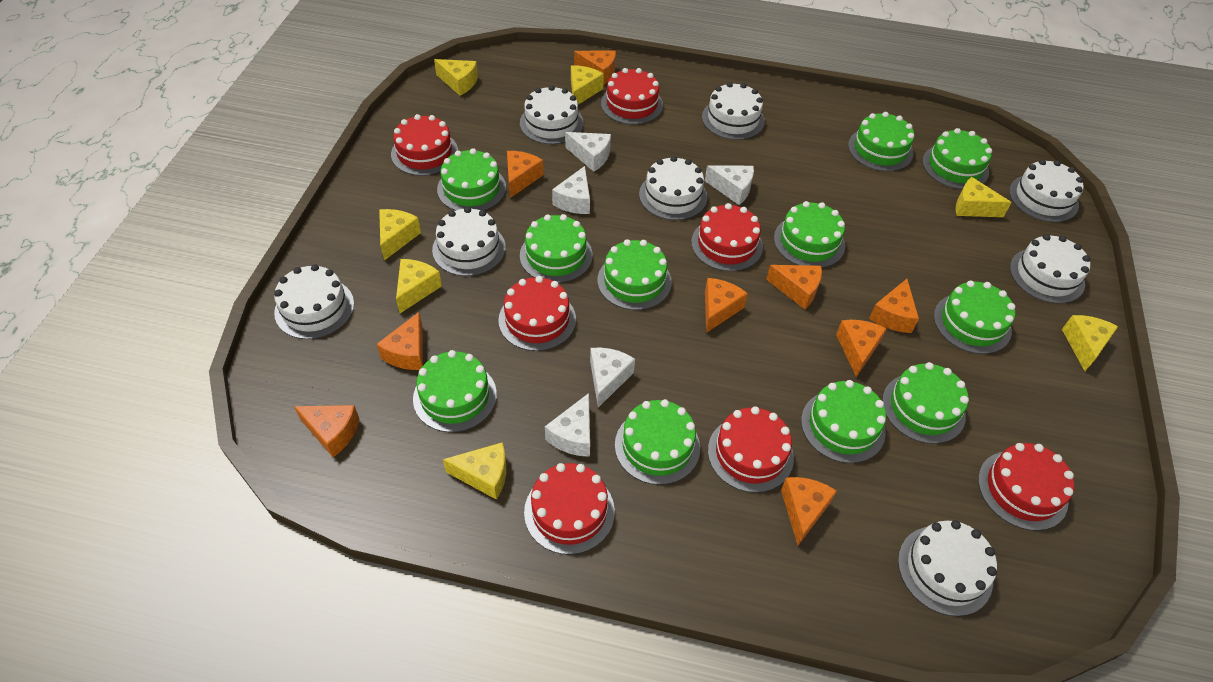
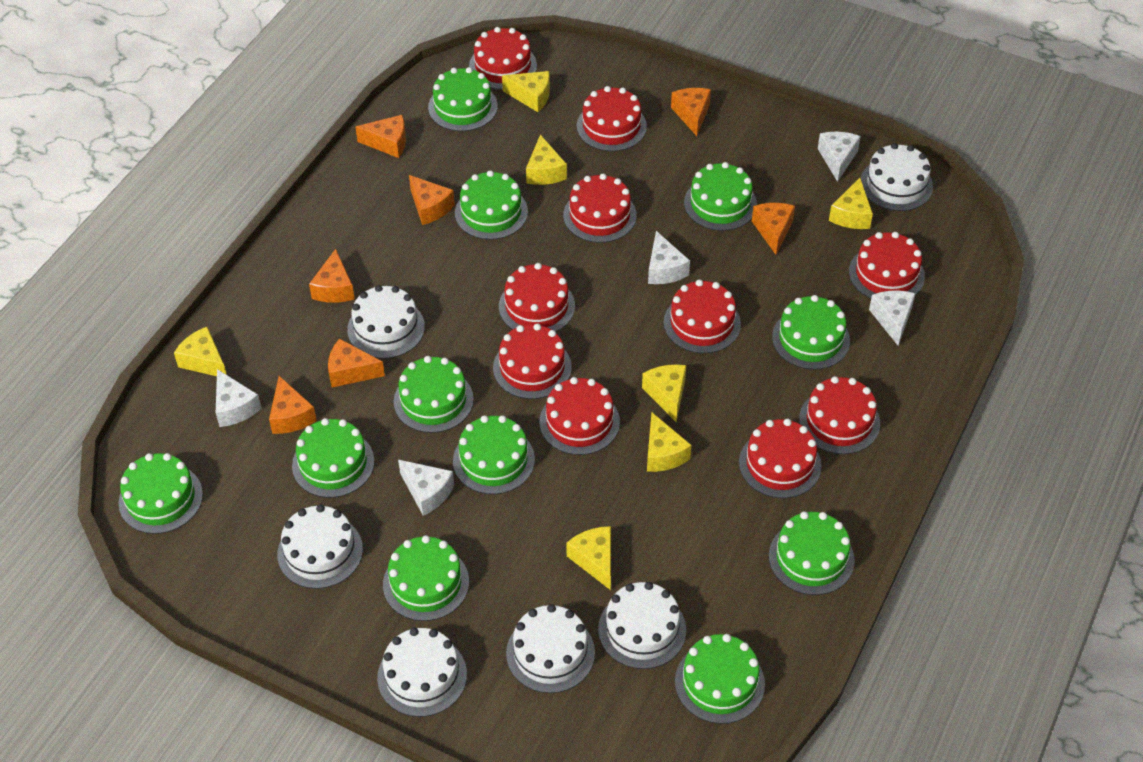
orange cheese: 9 -> 7
red cake: 7 -> 10
white cake: 8 -> 6

